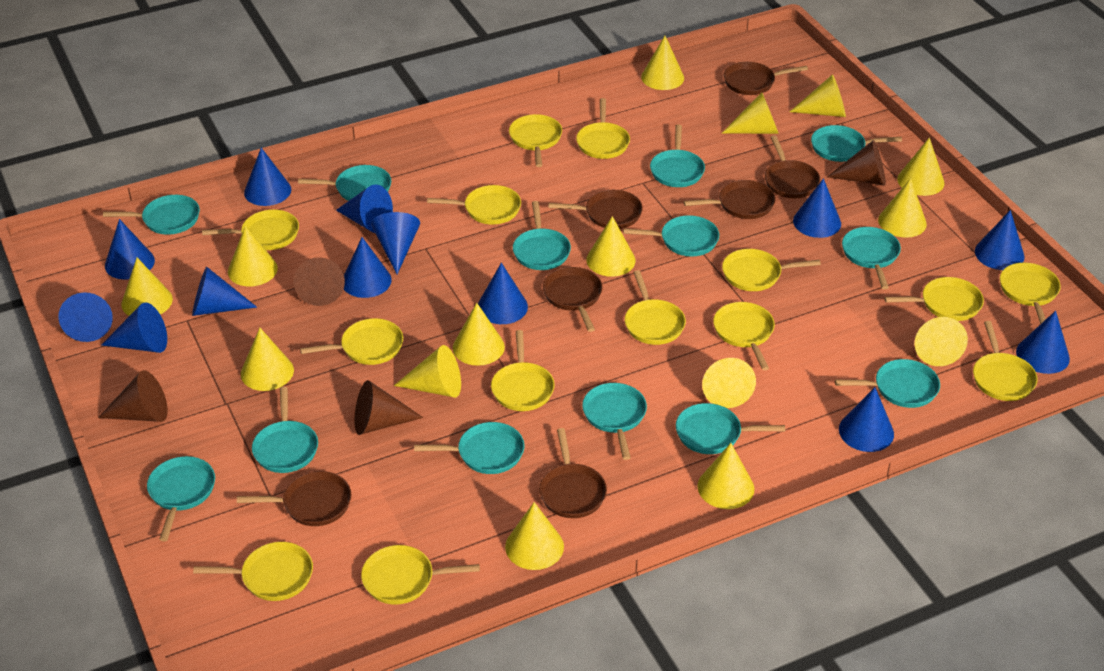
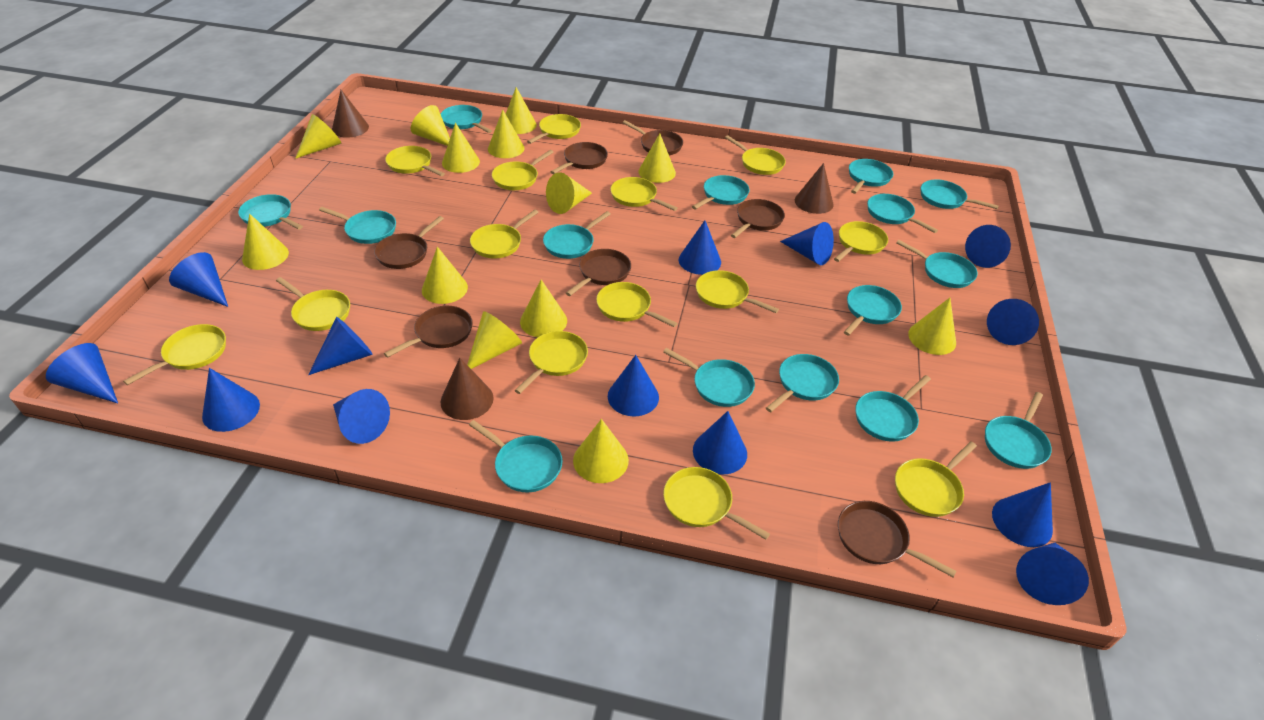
brown cone: 4 -> 3
turquoise pan: 13 -> 15
yellow cone: 15 -> 13

